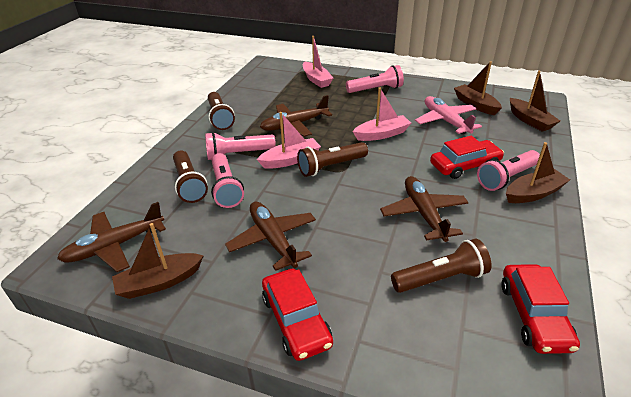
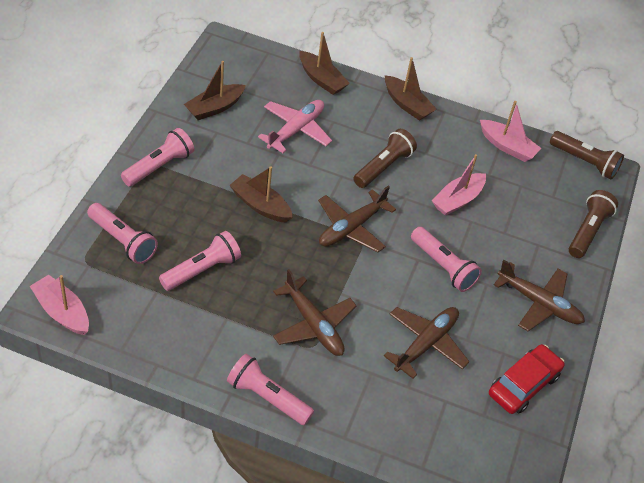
brown flashlight: 4 -> 3
pink flashlight: 4 -> 5
red car: 3 -> 1

